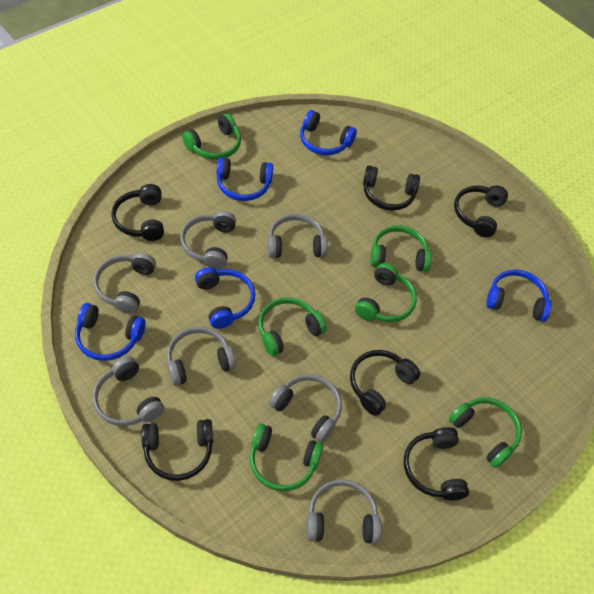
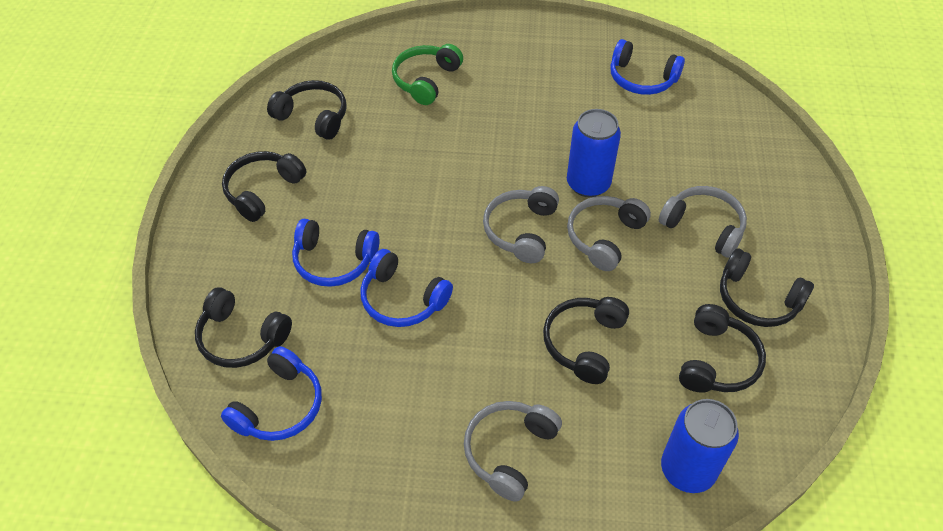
blue can: 0 -> 2
blue headphones: 5 -> 4
green headphones: 6 -> 1
grey headphones: 7 -> 4

